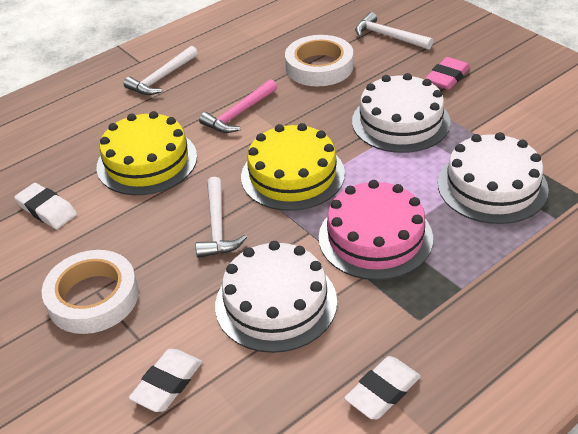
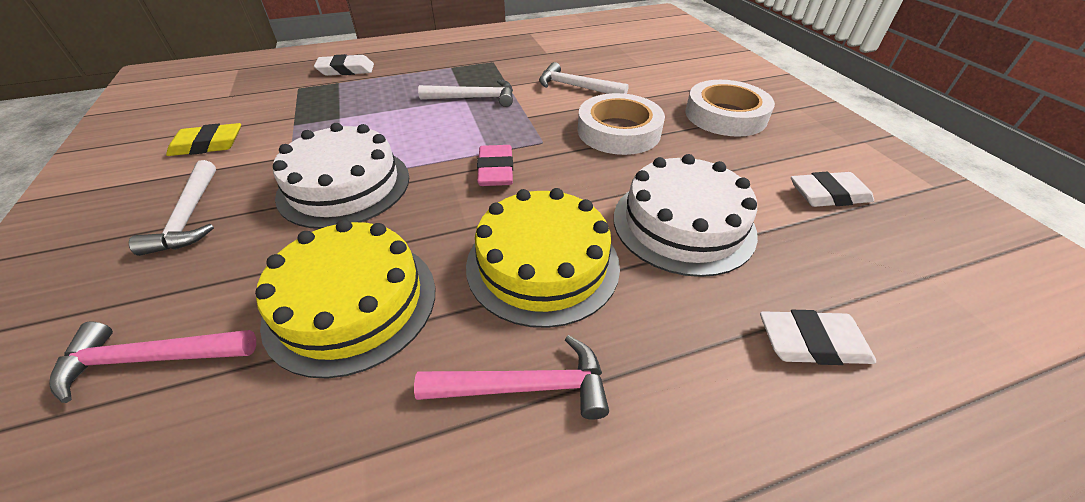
pink cake: 1 -> 0
pink hammer: 1 -> 2
white cake: 3 -> 2
yellow eraser: 0 -> 1

